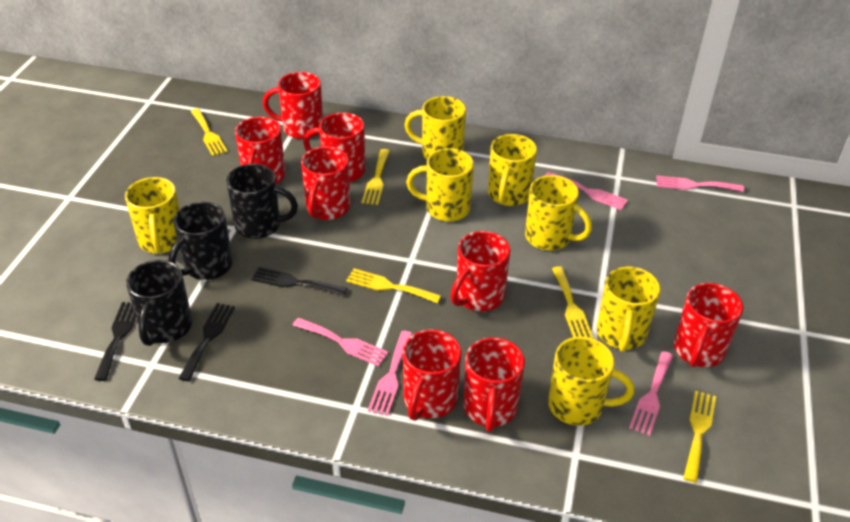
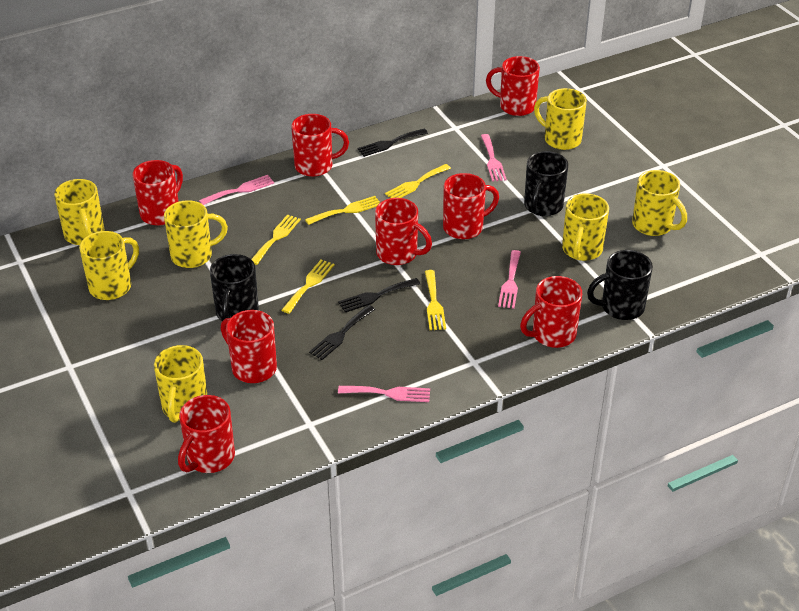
pink fork: 5 -> 4

